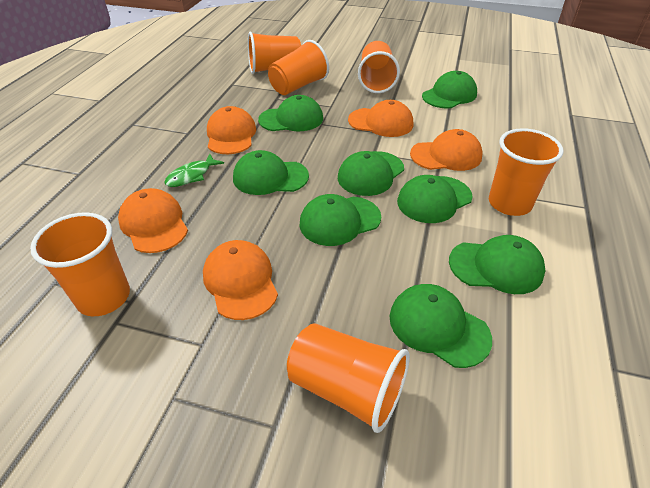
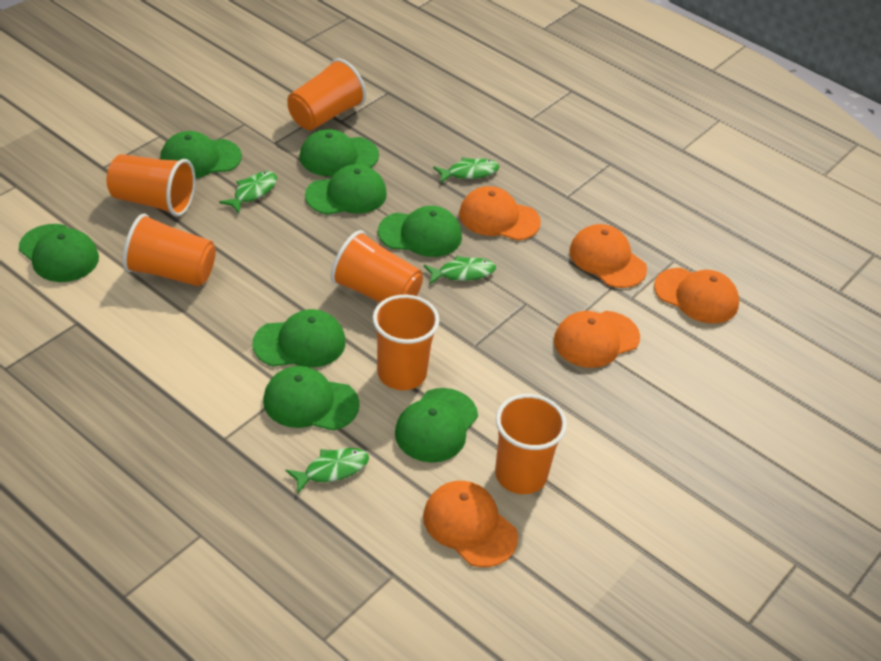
green fish: 1 -> 4

